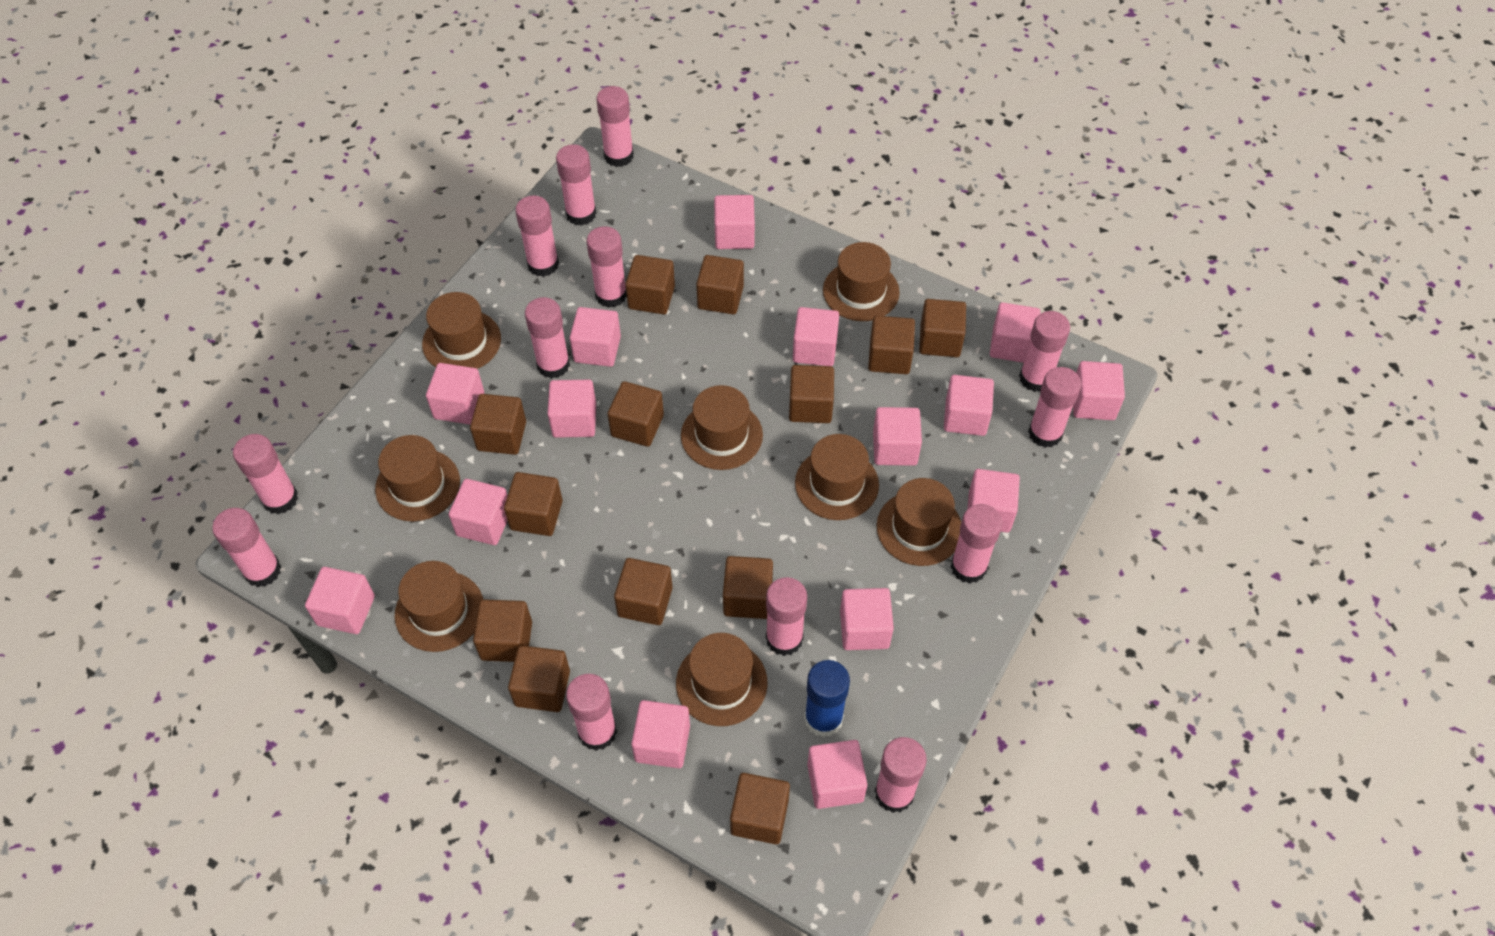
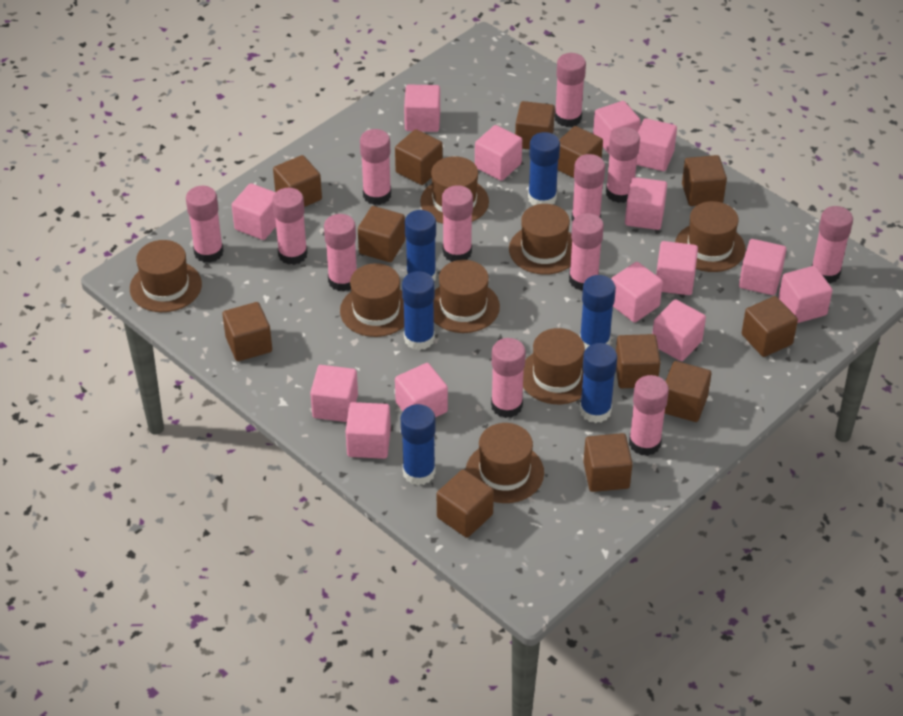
blue glue stick: 1 -> 6
brown cube: 13 -> 12
pink cube: 15 -> 14
pink glue stick: 13 -> 12

